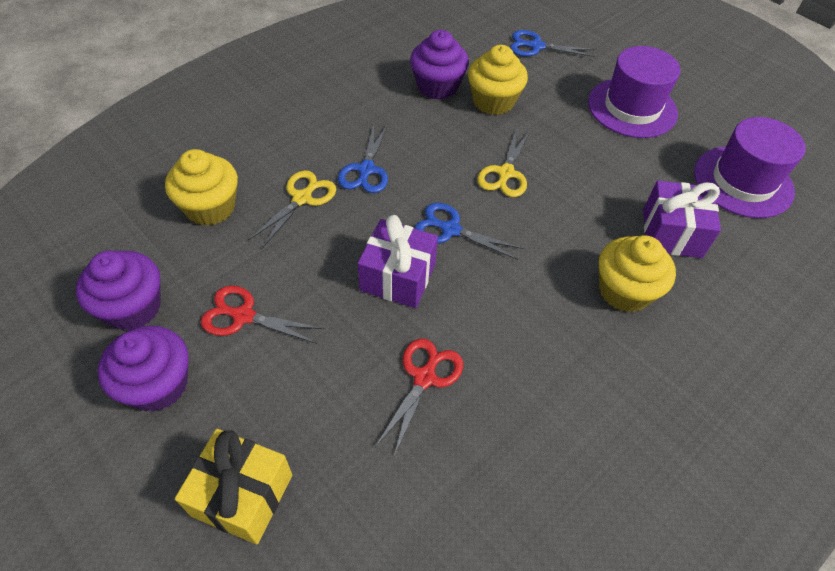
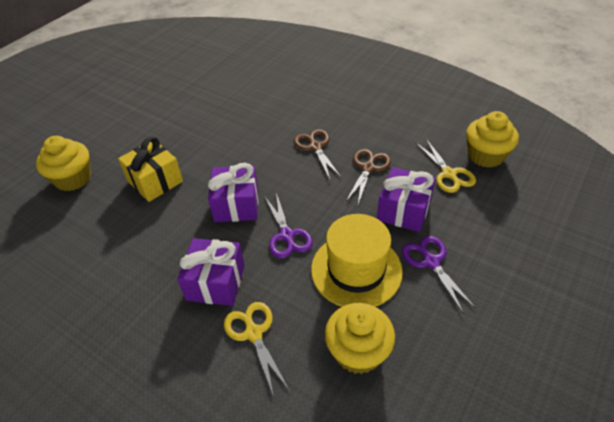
blue scissors: 3 -> 0
brown scissors: 0 -> 2
purple cupcake: 3 -> 0
purple gift: 2 -> 3
purple hat: 2 -> 0
purple scissors: 0 -> 2
red scissors: 2 -> 0
yellow hat: 0 -> 1

